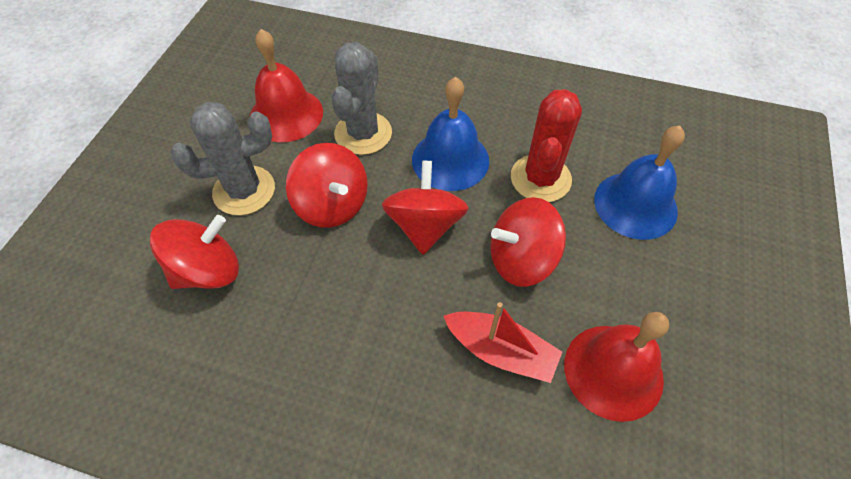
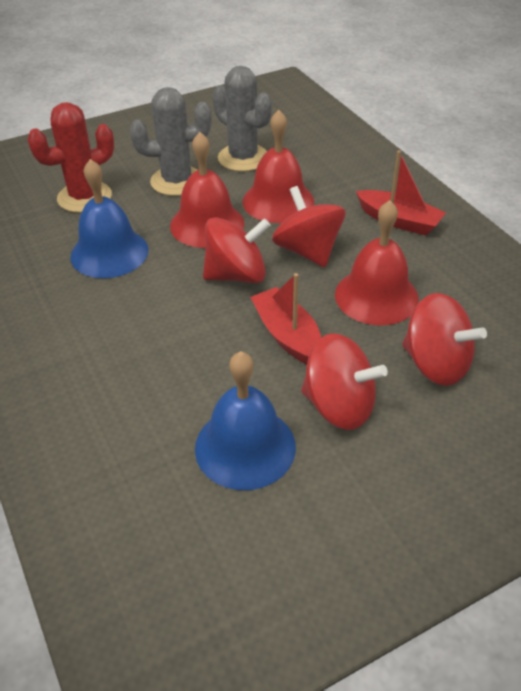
red bell: 2 -> 3
red boat: 1 -> 2

